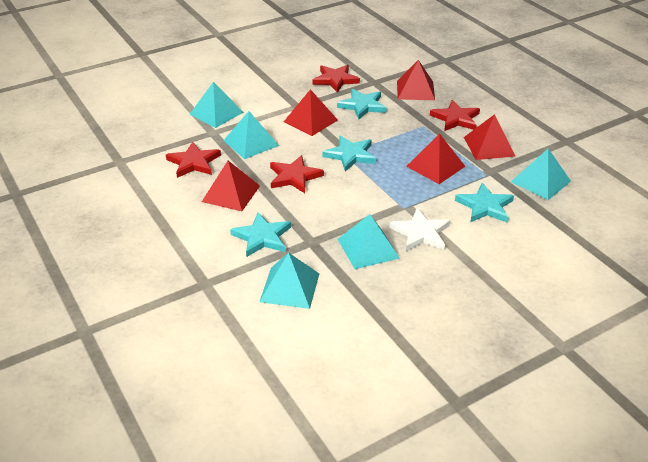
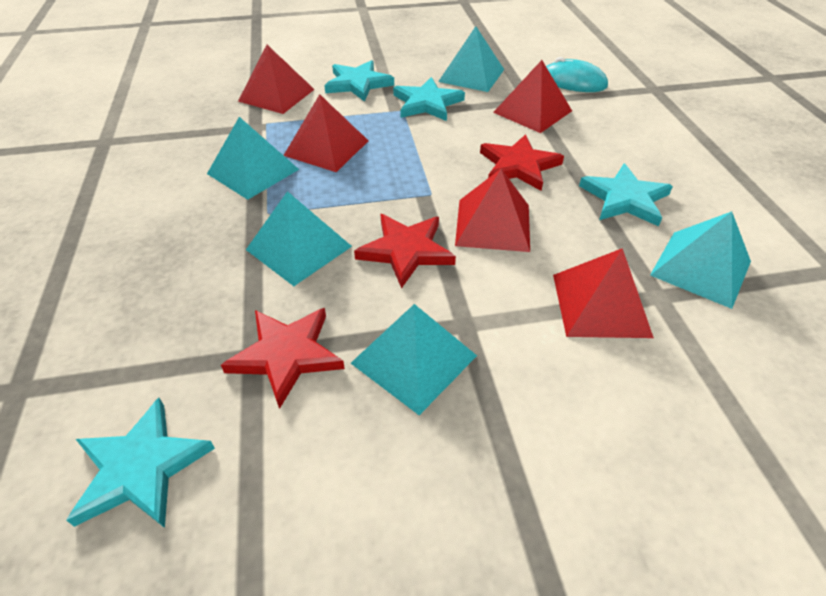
red star: 4 -> 3
turquoise mouse: 0 -> 1
white star: 1 -> 0

